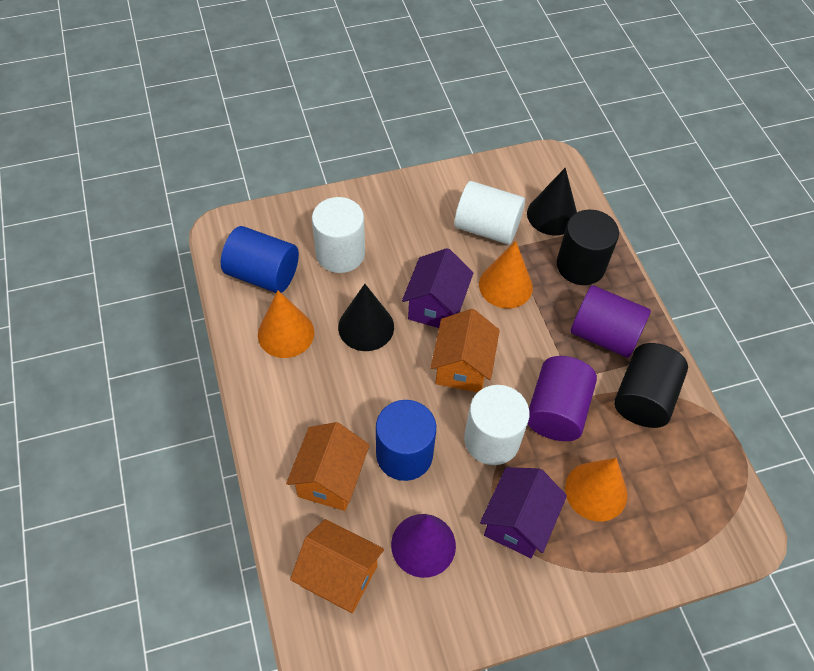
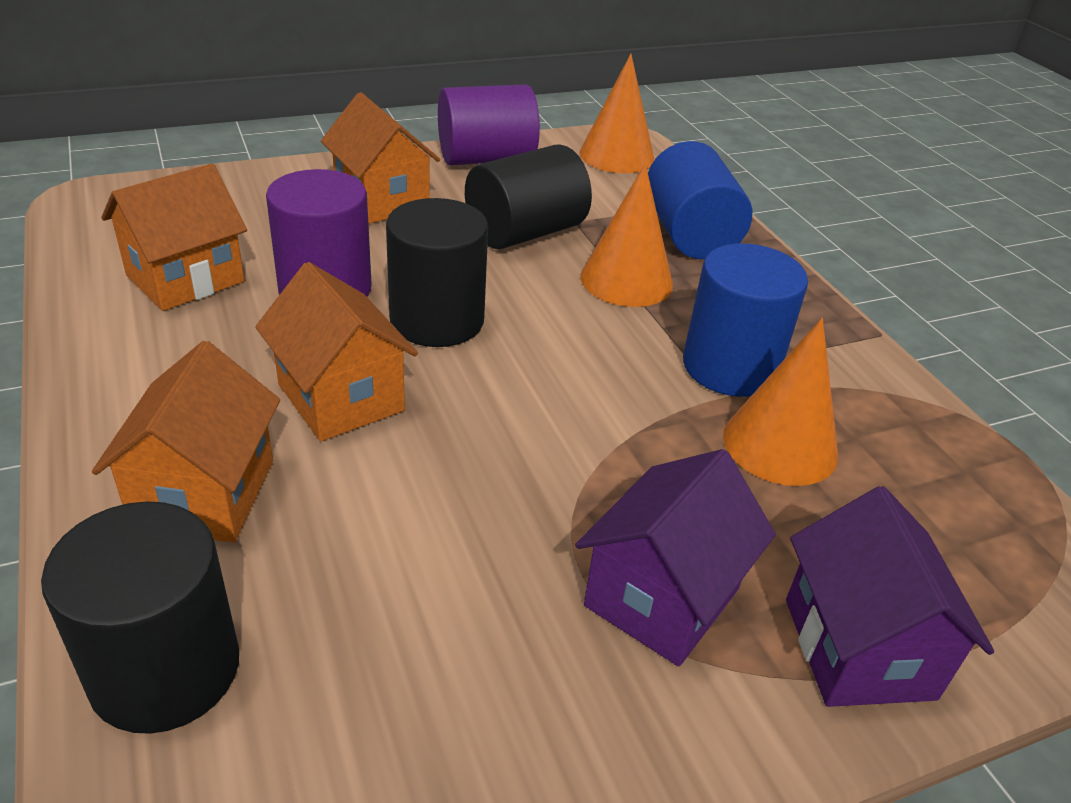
black cone: 2 -> 0
black cylinder: 2 -> 3
orange house: 3 -> 4
purple cone: 1 -> 0
white cylinder: 3 -> 0

